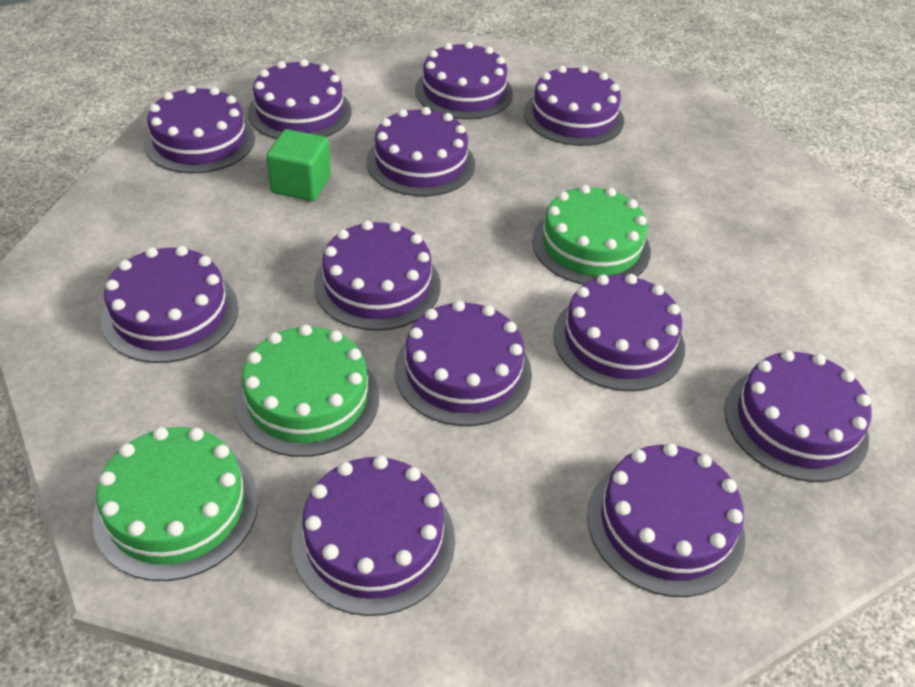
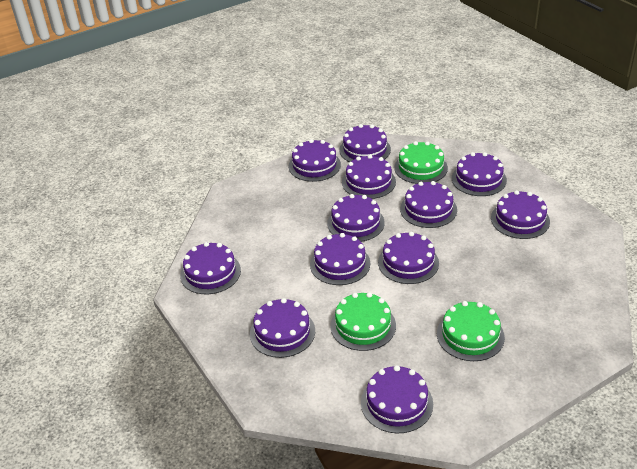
green cube: 1 -> 0

